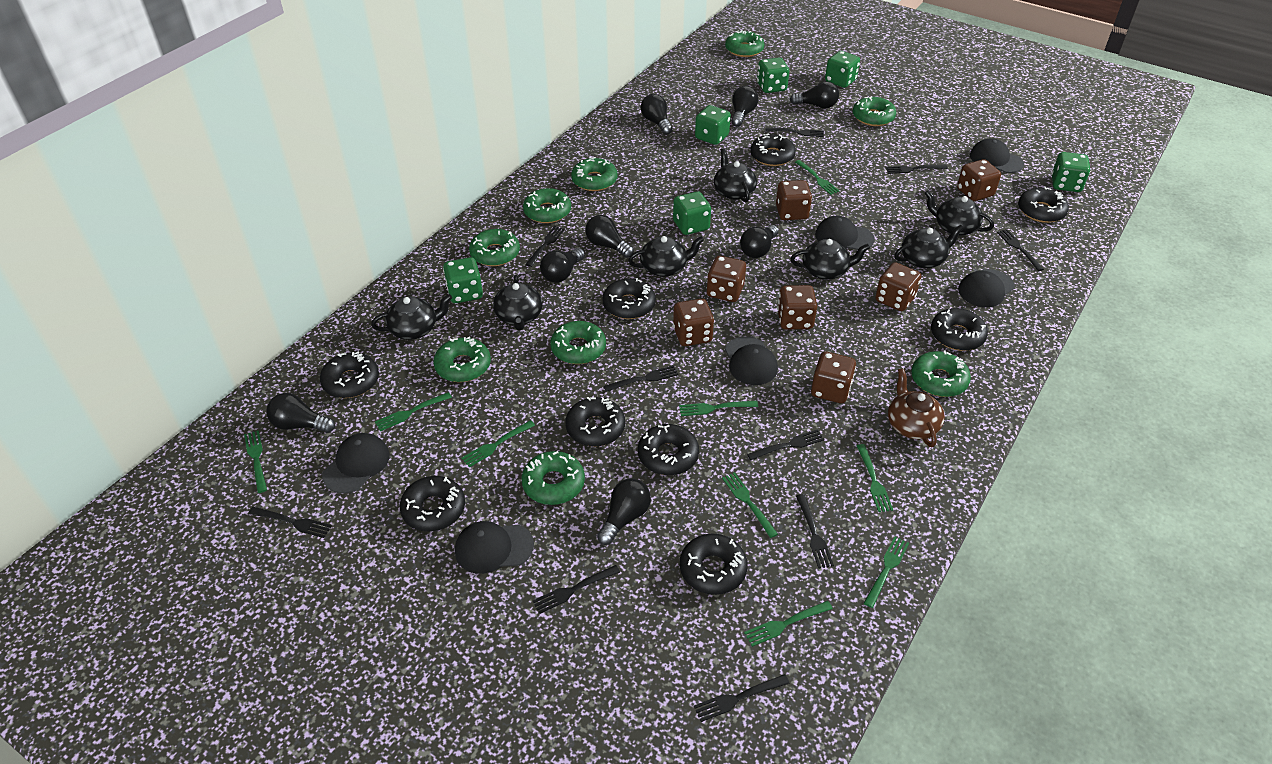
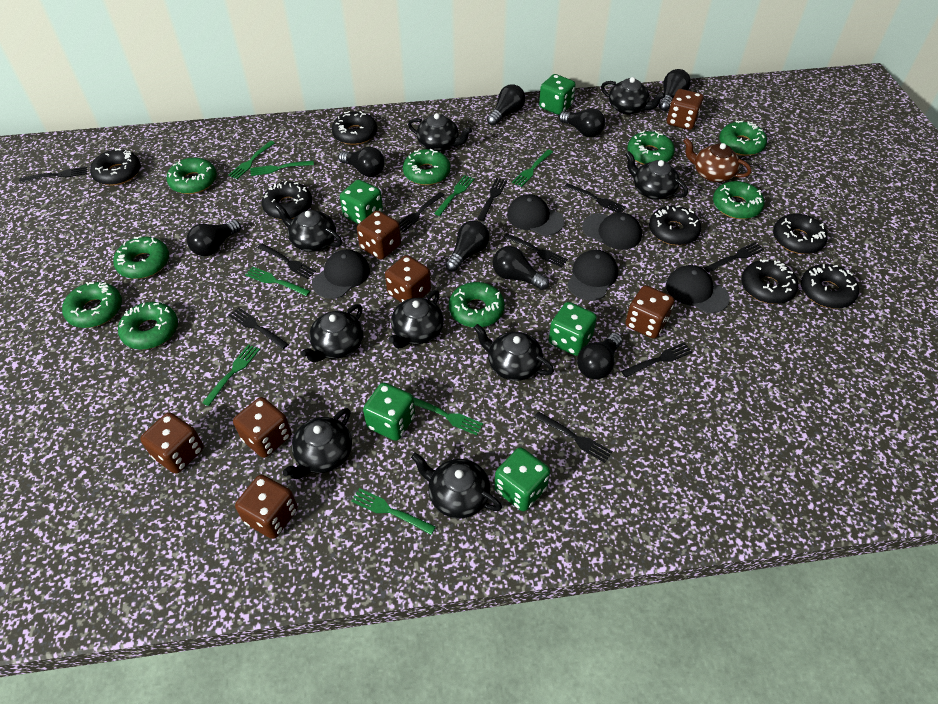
black cap: 6 -> 5
black donut: 9 -> 7
black teapot: 7 -> 9
green dice: 6 -> 5
green fork: 9 -> 8

